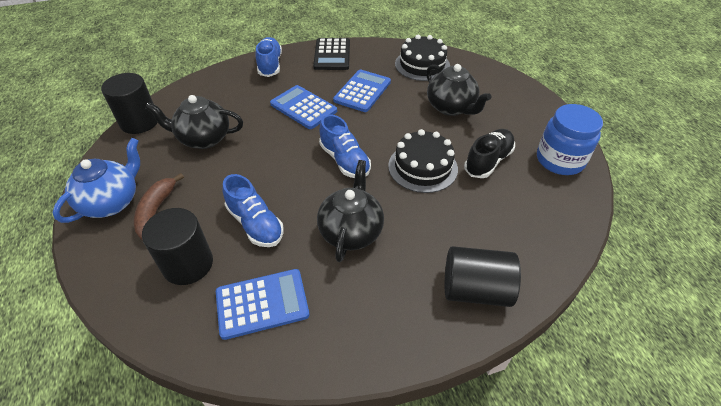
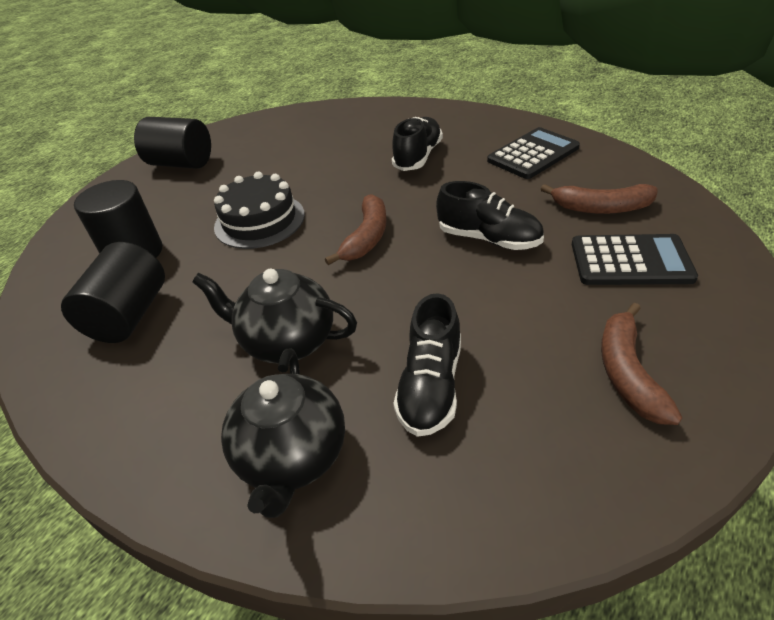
black cake: 2 -> 1
black calculator: 1 -> 2
black shoe: 1 -> 3
black teapot: 3 -> 2
blue calculator: 3 -> 0
blue jar: 1 -> 0
blue shoe: 3 -> 0
blue teapot: 1 -> 0
brown banana: 1 -> 3

